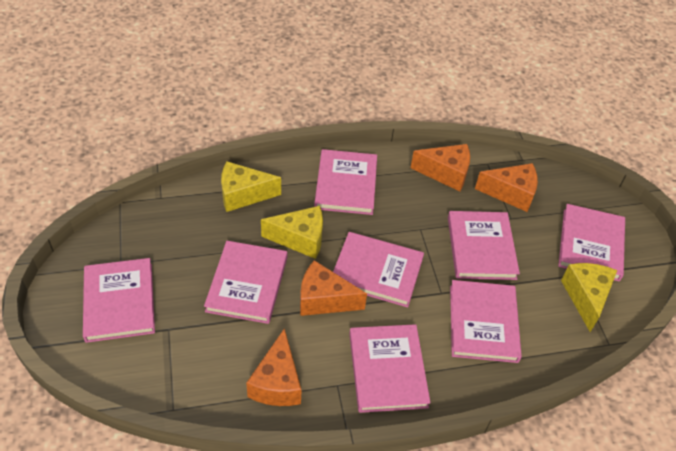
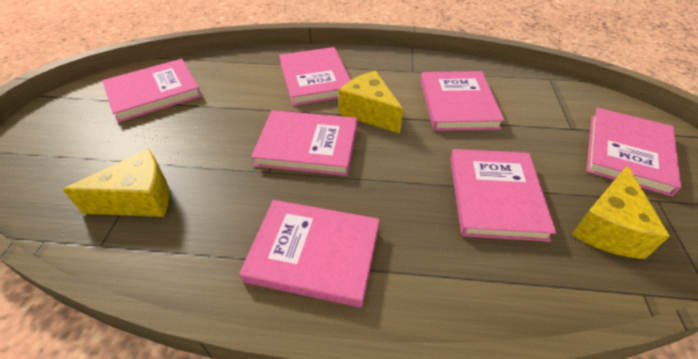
orange cheese: 4 -> 0
pink book: 8 -> 7

